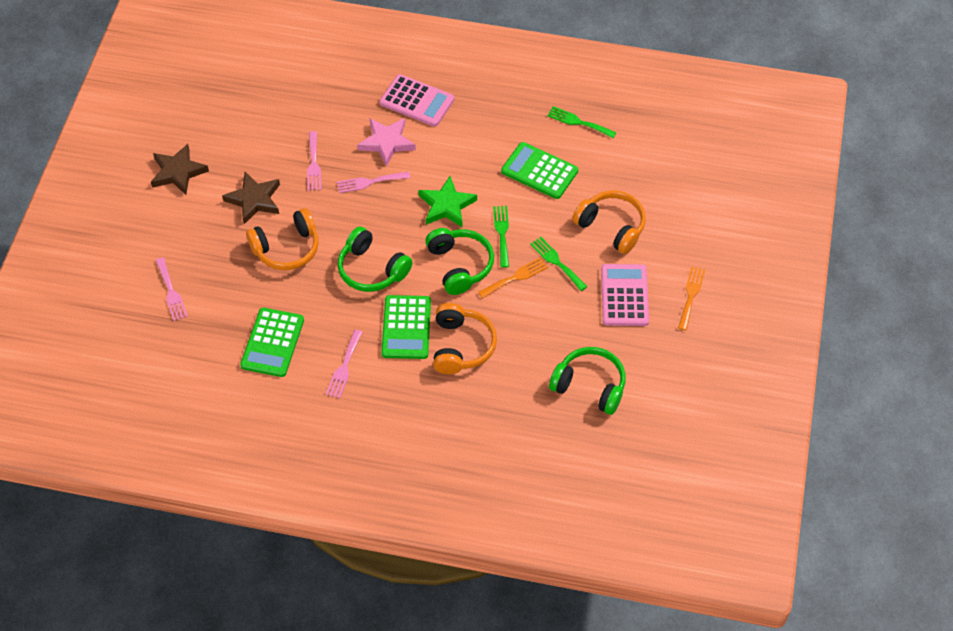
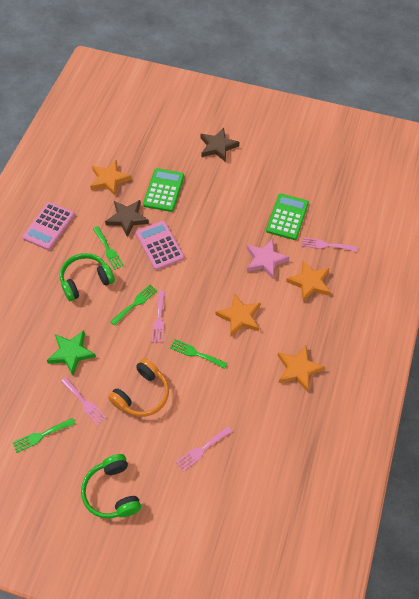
green calculator: 3 -> 2
green fork: 3 -> 4
green headphones: 3 -> 2
orange fork: 2 -> 0
orange headphones: 3 -> 1
orange star: 0 -> 4

